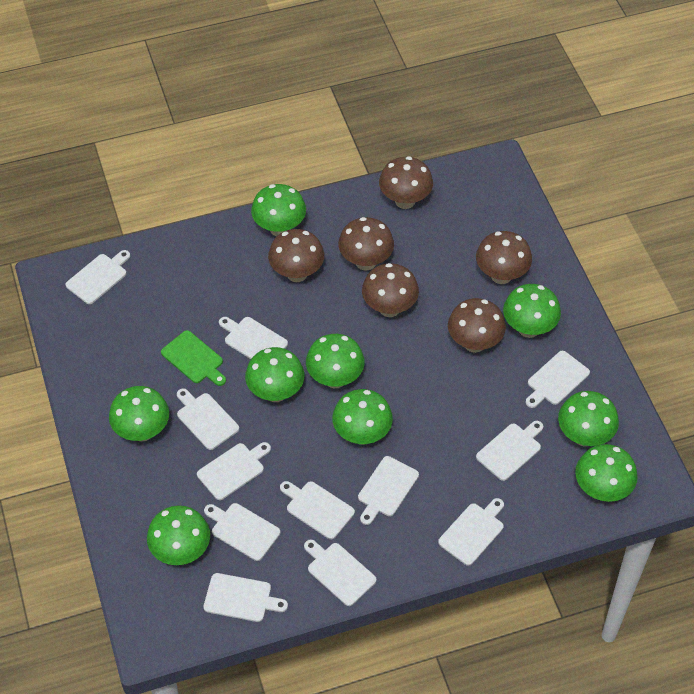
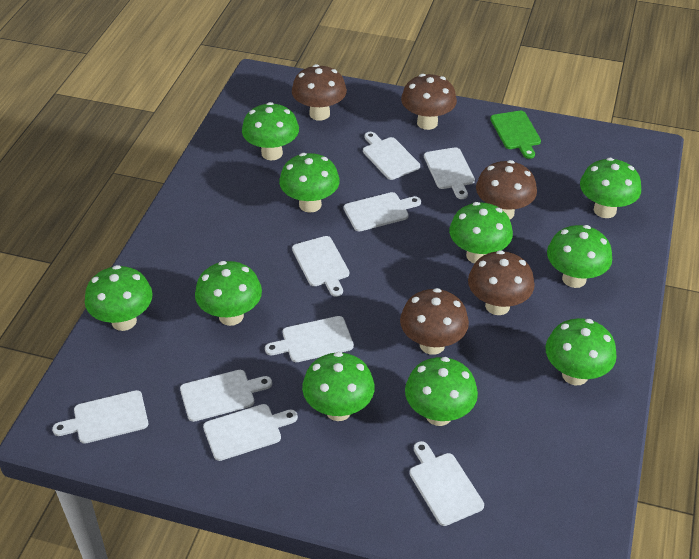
brown mushroom: 6 -> 5
green mushroom: 9 -> 10
white cutting board: 12 -> 9

